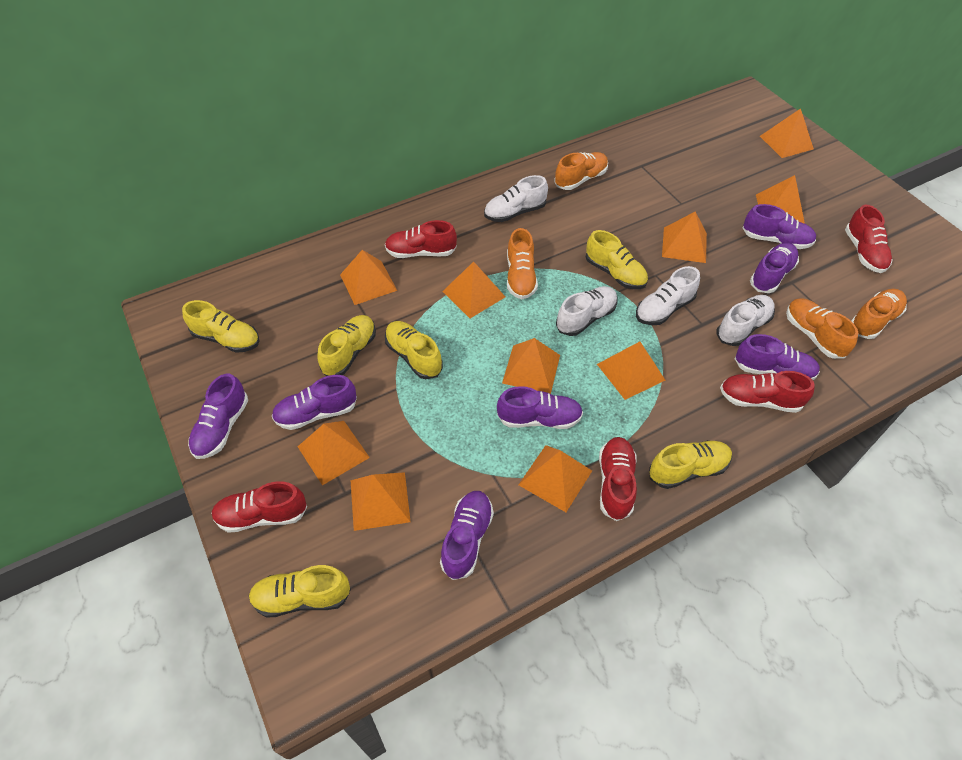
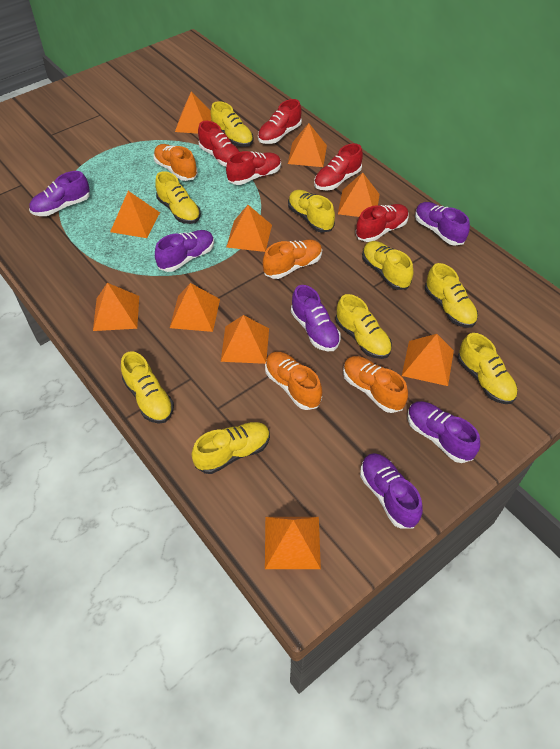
purple shoe: 7 -> 6
white shoe: 4 -> 0
yellow shoe: 6 -> 9

